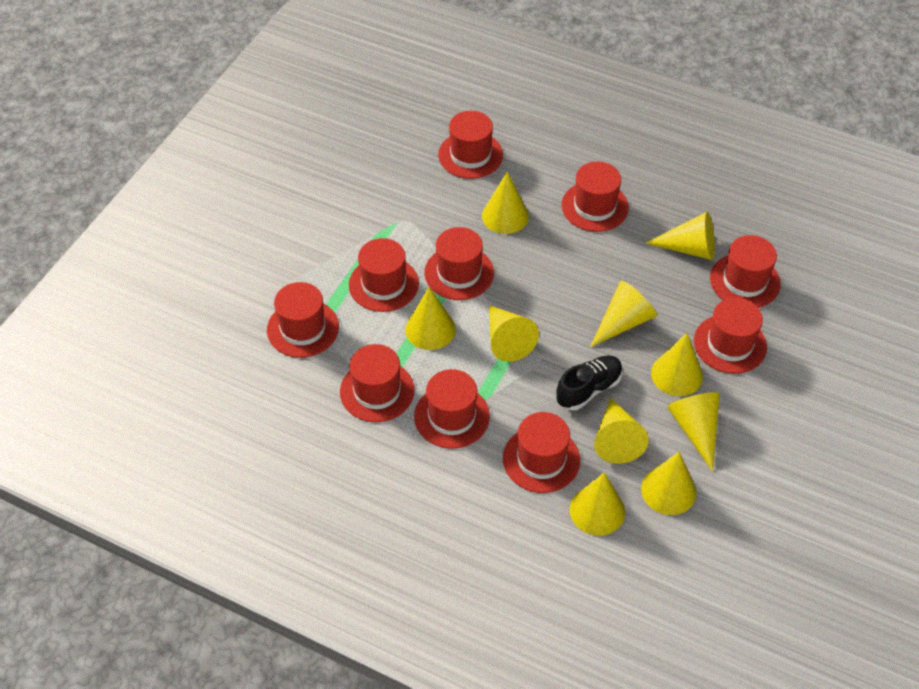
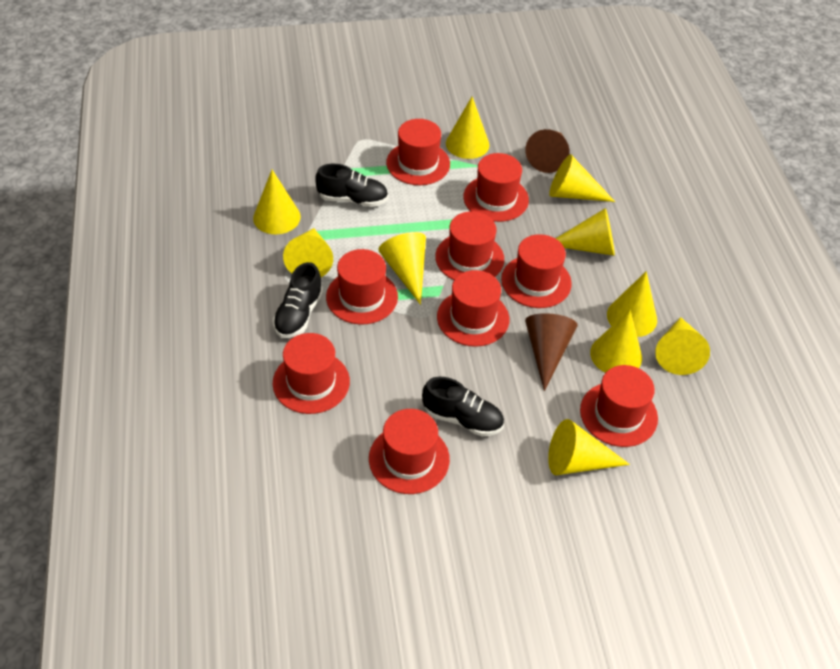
black shoe: 1 -> 3
brown cone: 0 -> 2
red hat: 10 -> 9

